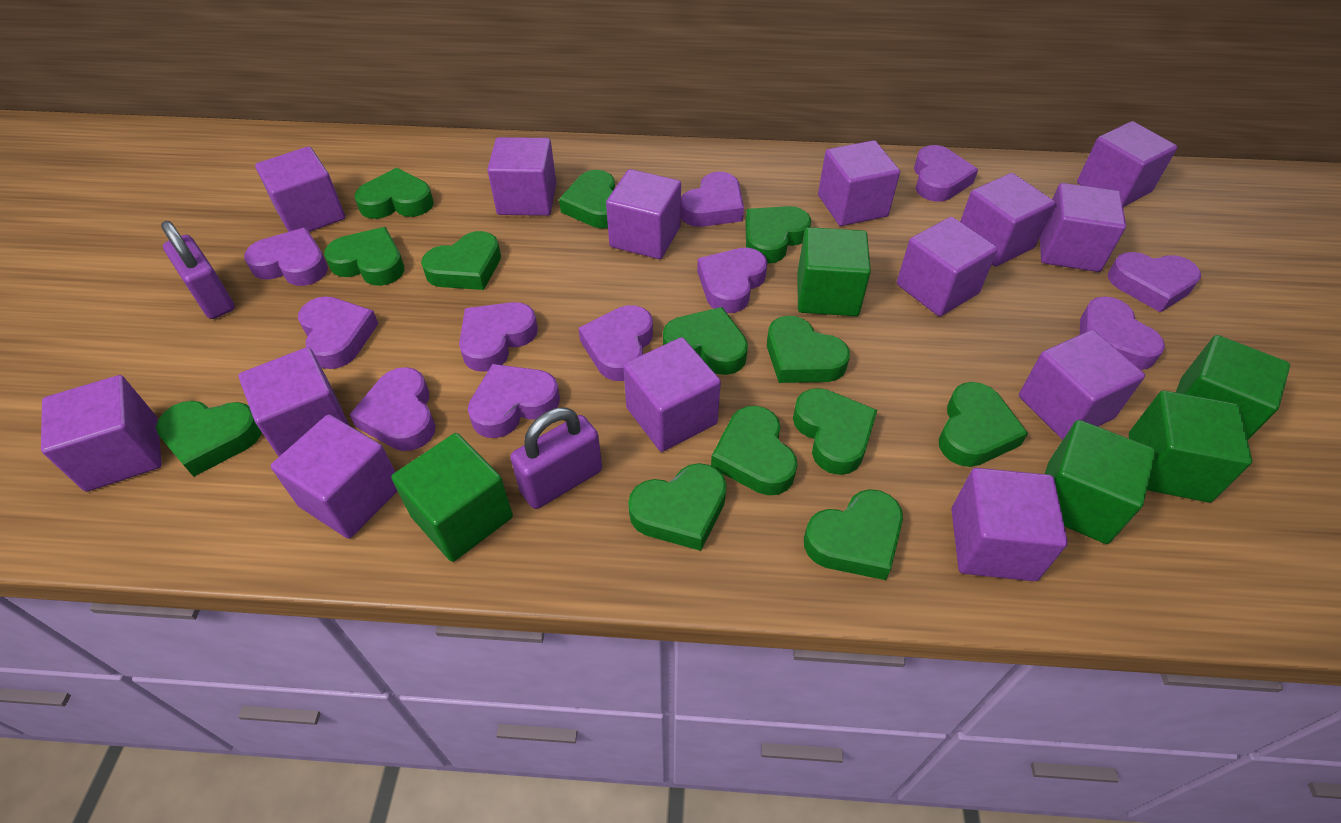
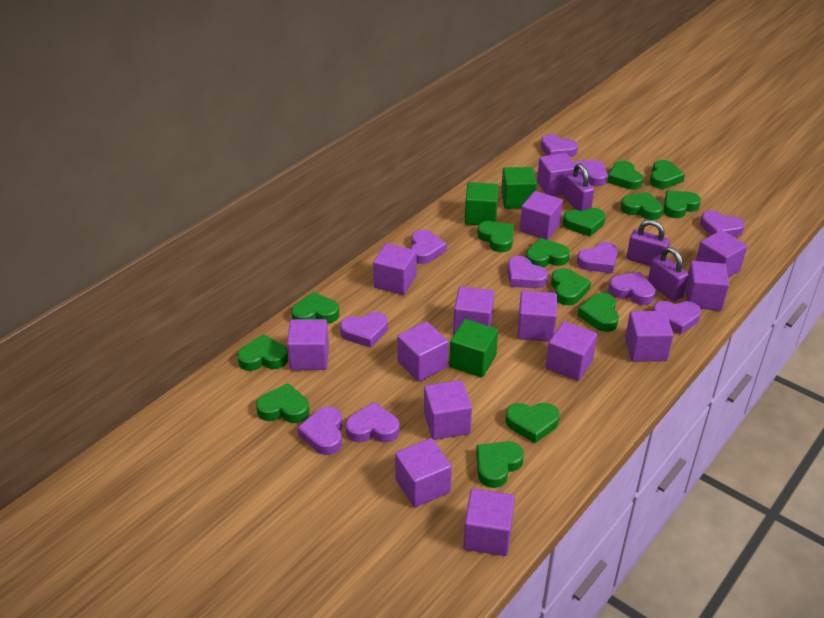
green cube: 5 -> 3
green heart: 13 -> 14
purple padlock: 2 -> 3

